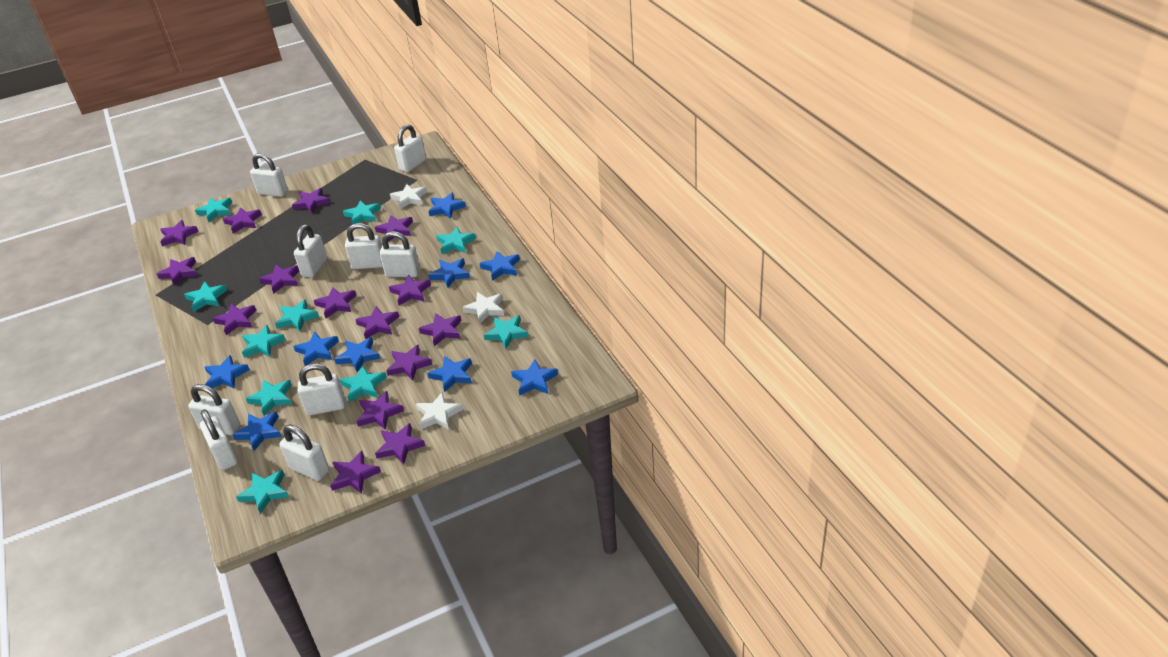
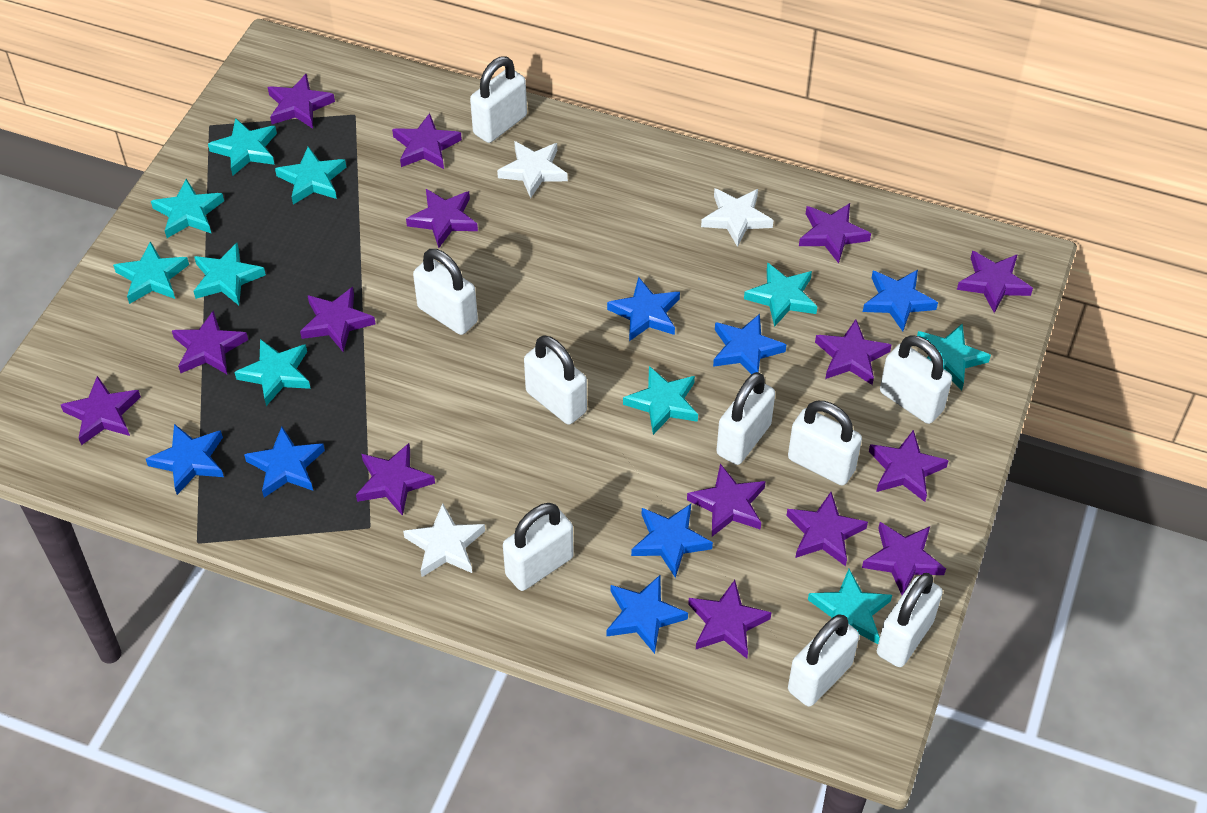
blue star: 9 -> 7

